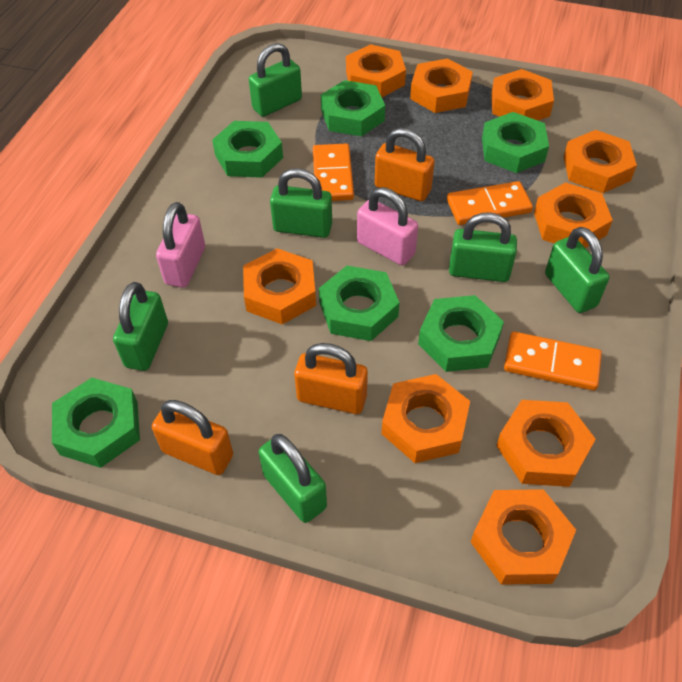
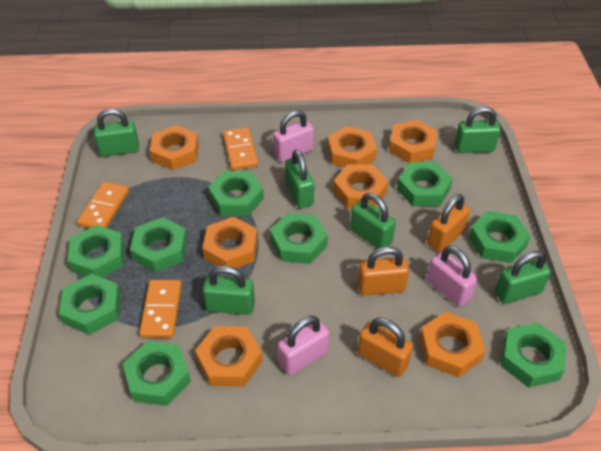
green nut: 6 -> 9
orange nut: 9 -> 7
pink padlock: 2 -> 3

